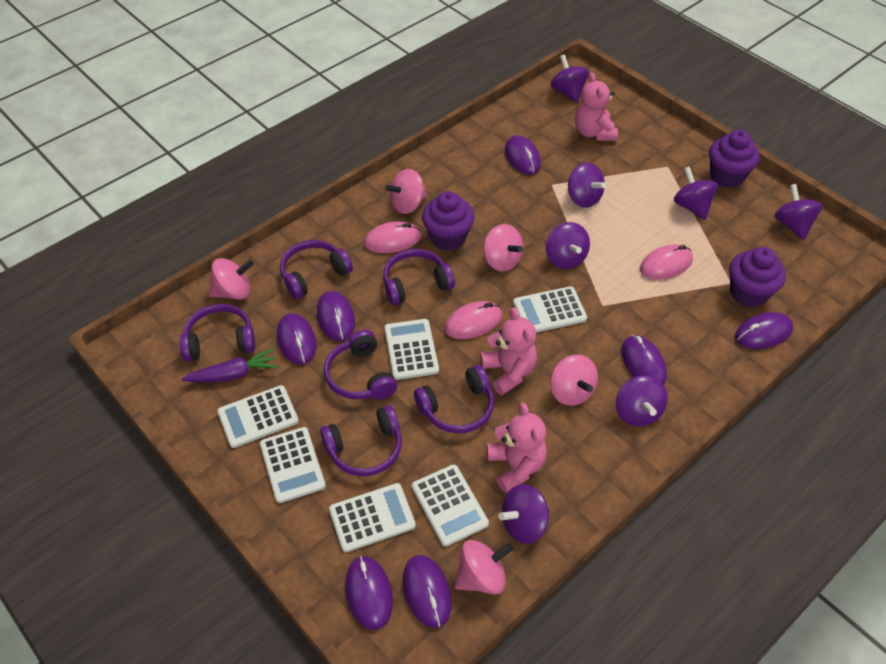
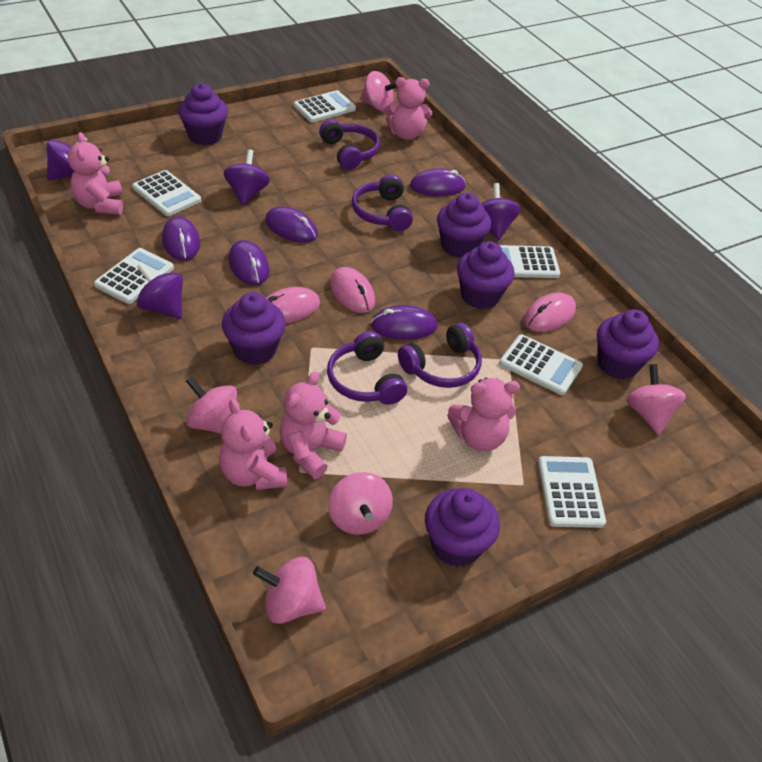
pink teddy bear: 3 -> 5
purple carrot: 1 -> 0
purple cupcake: 3 -> 6
purple headphones: 6 -> 4
purple mouse: 7 -> 5
purple spinning top: 7 -> 4

